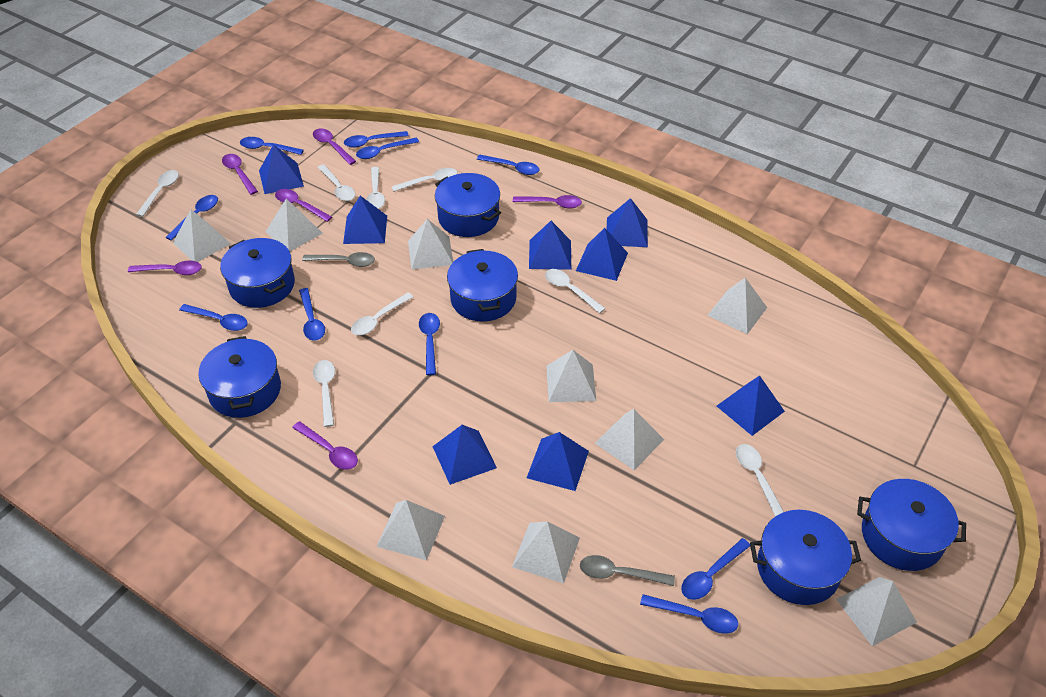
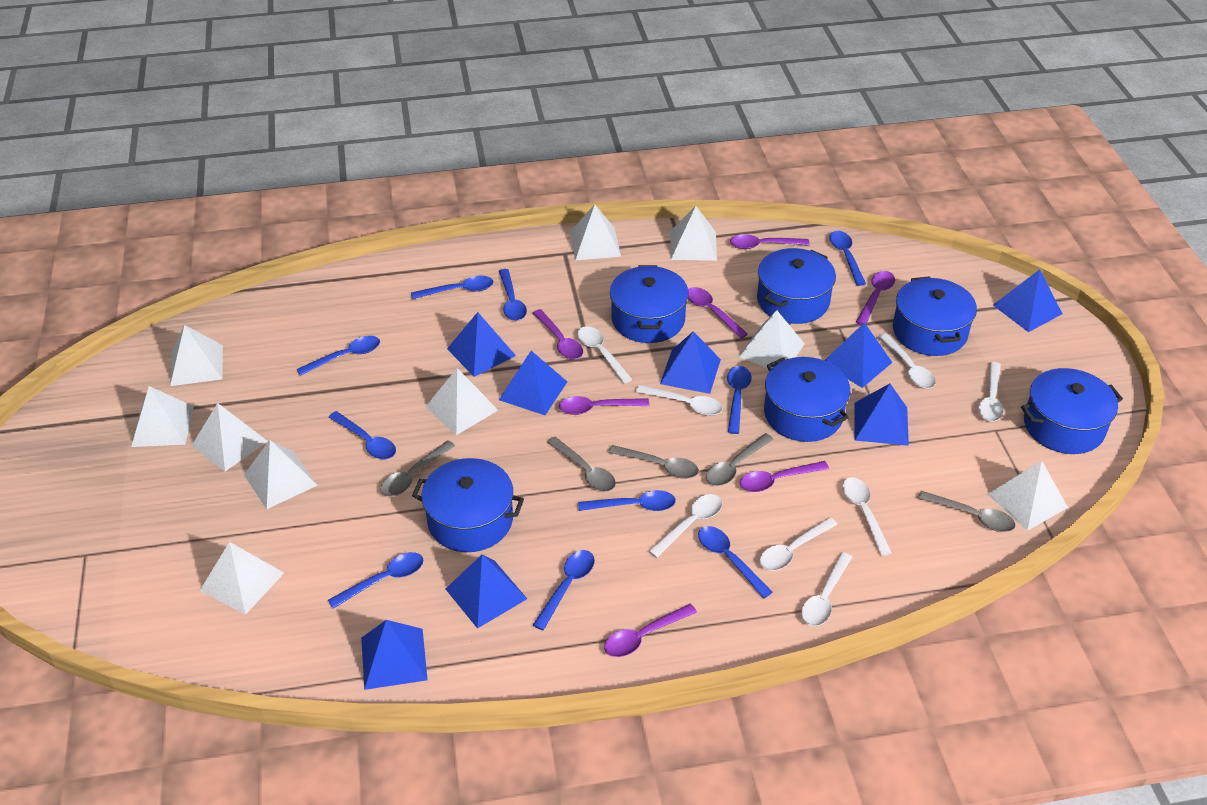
grey spoon: 2 -> 5
purple spoon: 6 -> 7
white pyramid: 9 -> 10

